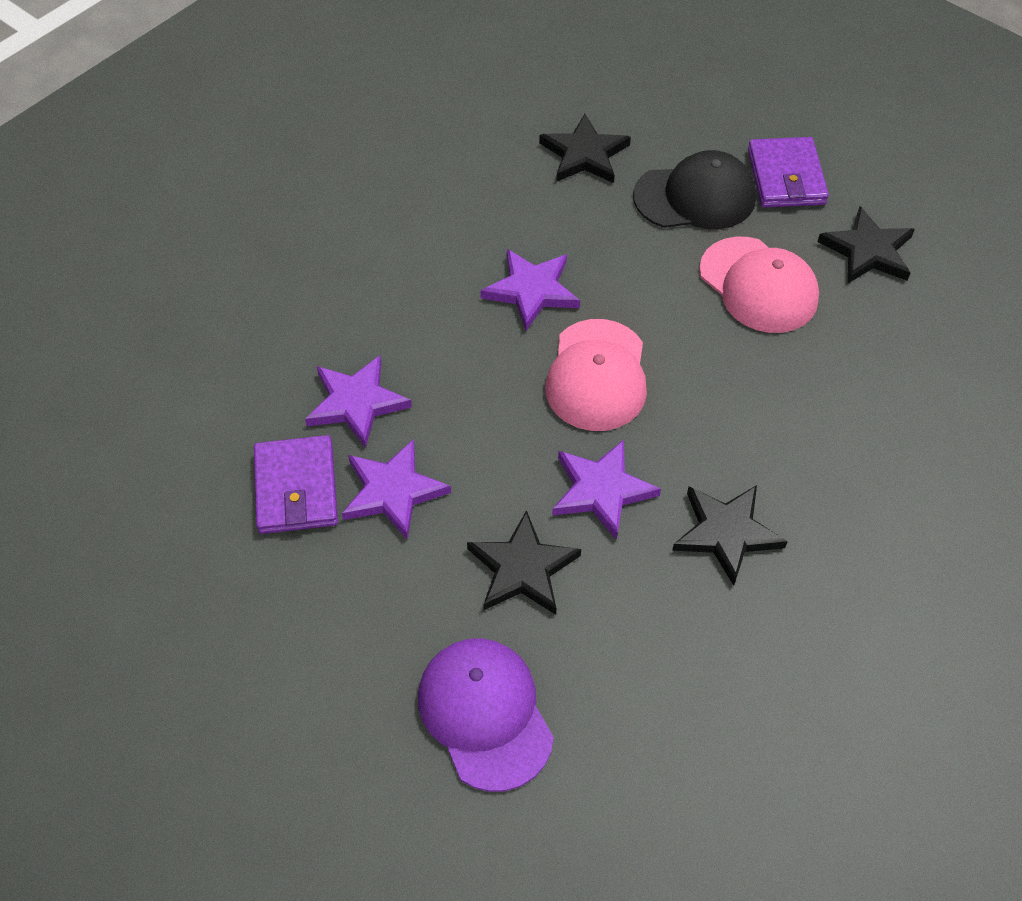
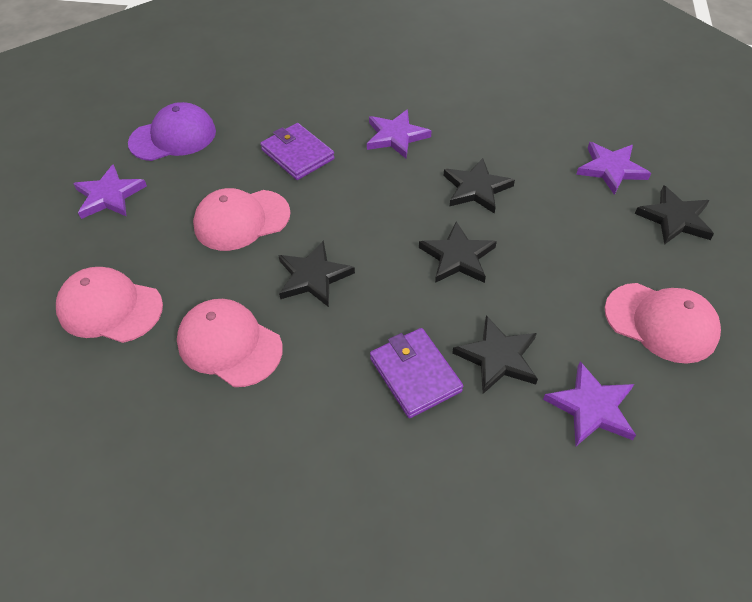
black cap: 1 -> 0
black star: 4 -> 5
pink cap: 2 -> 4

